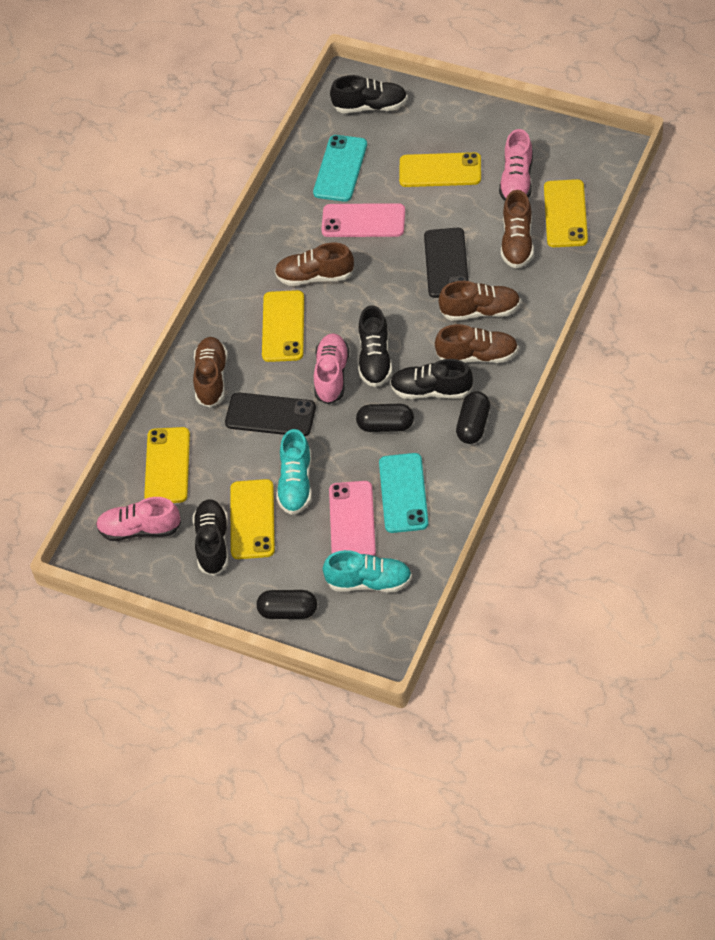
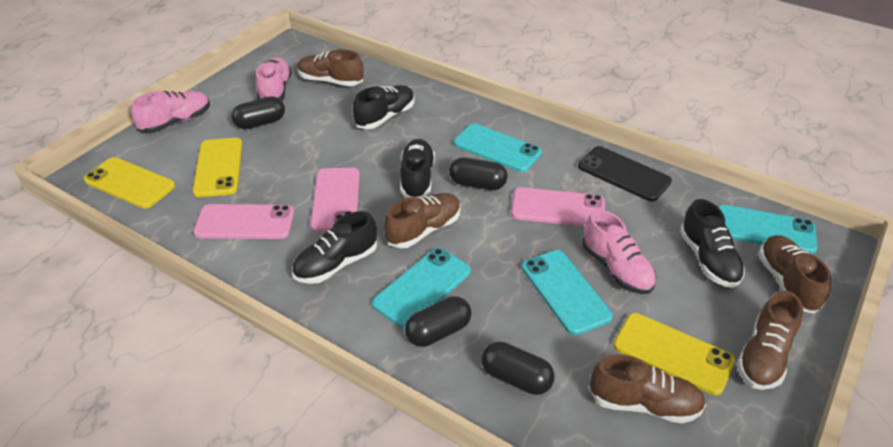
black capsule: 3 -> 4
black phone: 2 -> 1
pink phone: 2 -> 3
turquoise phone: 2 -> 4
turquoise shoe: 2 -> 0
yellow phone: 5 -> 3

